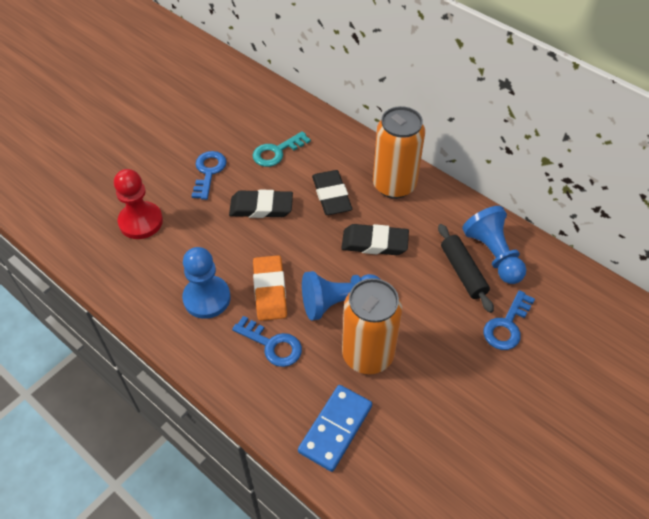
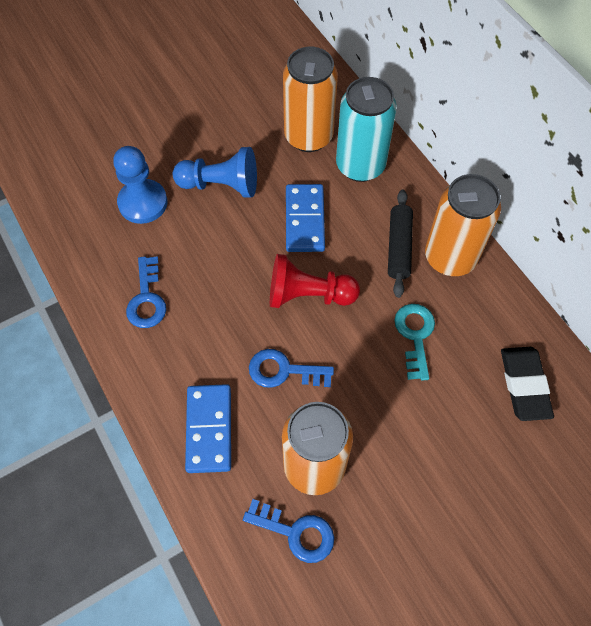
black eraser: 3 -> 1
blue domino: 1 -> 2
blue pawn: 3 -> 2
orange can: 2 -> 3
orange eraser: 1 -> 0
turquoise can: 0 -> 1

